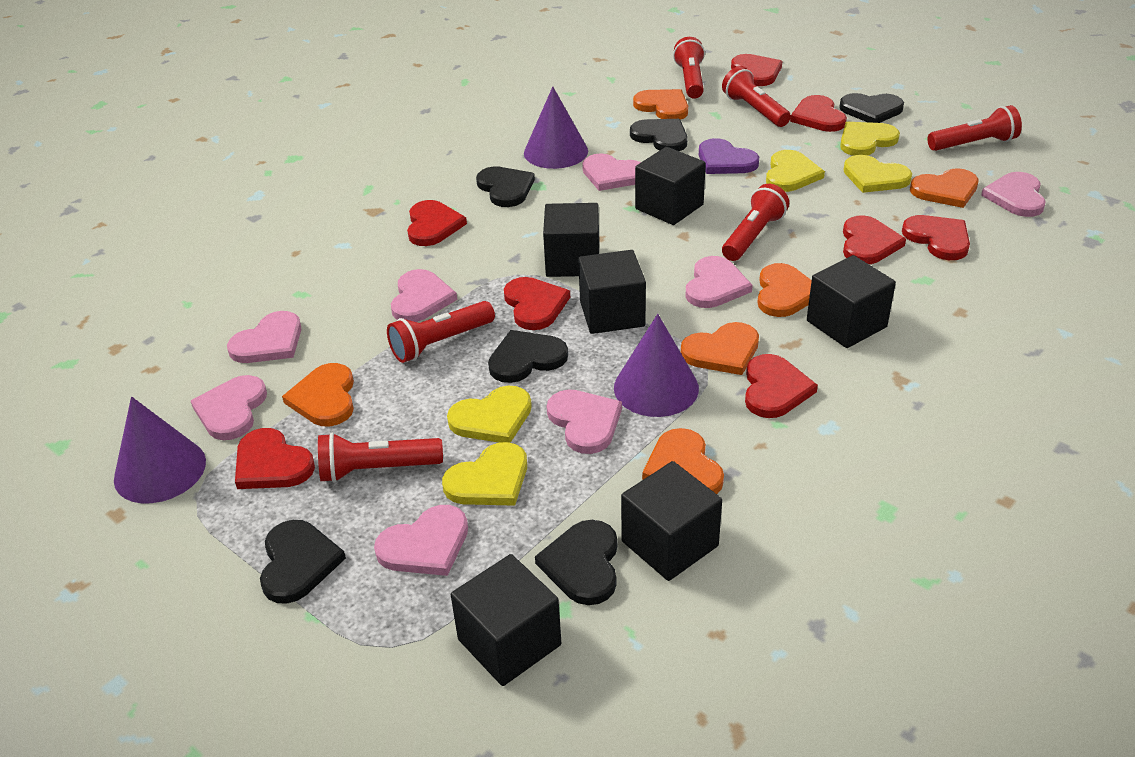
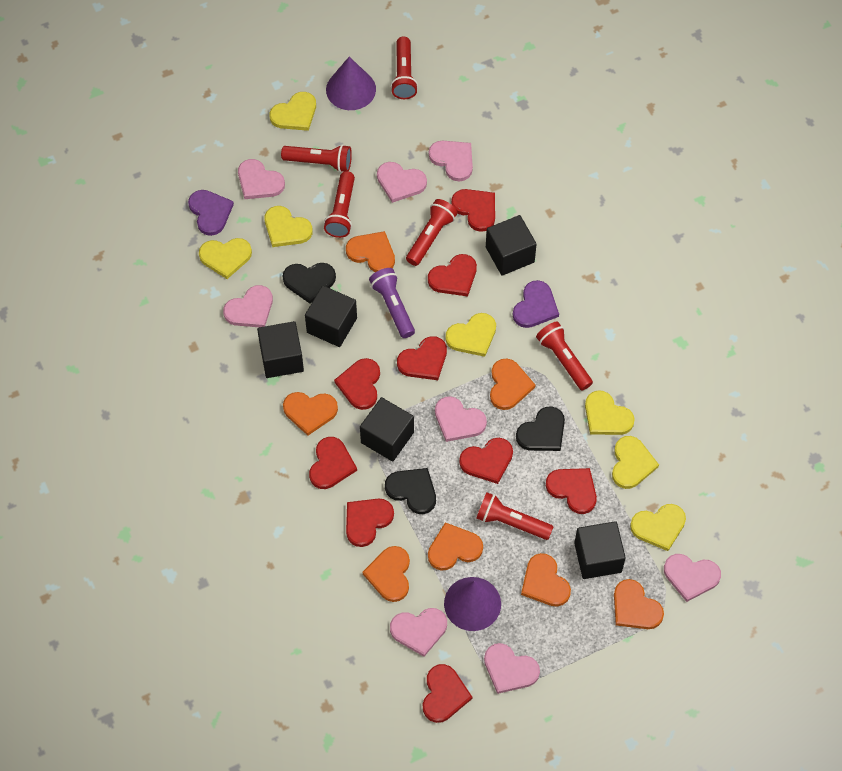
black cube: 6 -> 5
black heart: 6 -> 3
orange heart: 6 -> 7
purple cone: 3 -> 2
purple flashlight: 0 -> 1
purple heart: 1 -> 2
red heart: 8 -> 9
yellow heart: 5 -> 7

